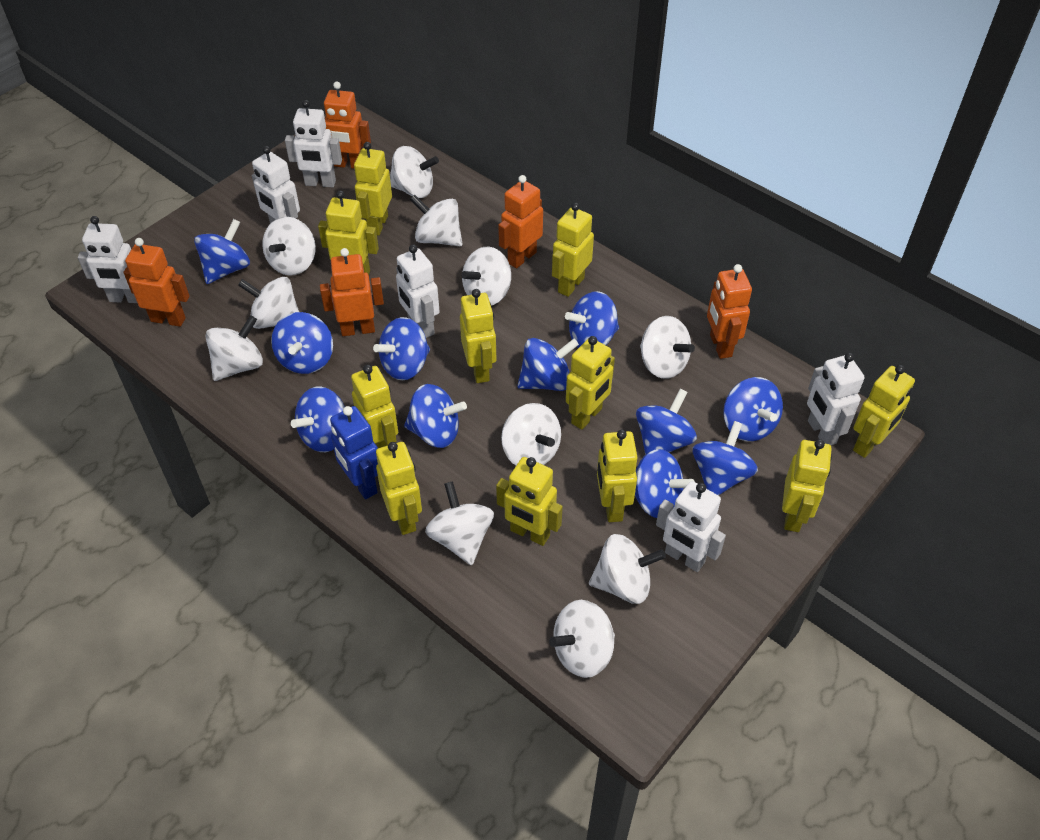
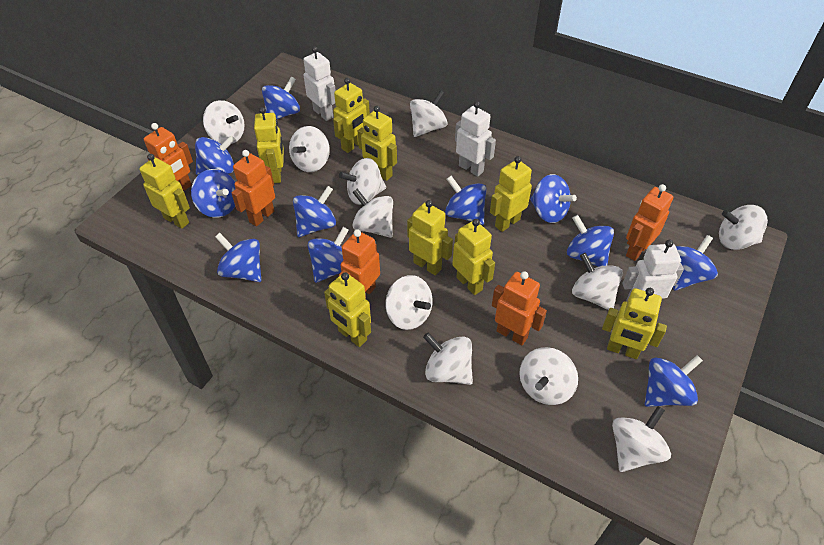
blue robot: 1 -> 0
white robot: 6 -> 3
yellow robot: 11 -> 9

